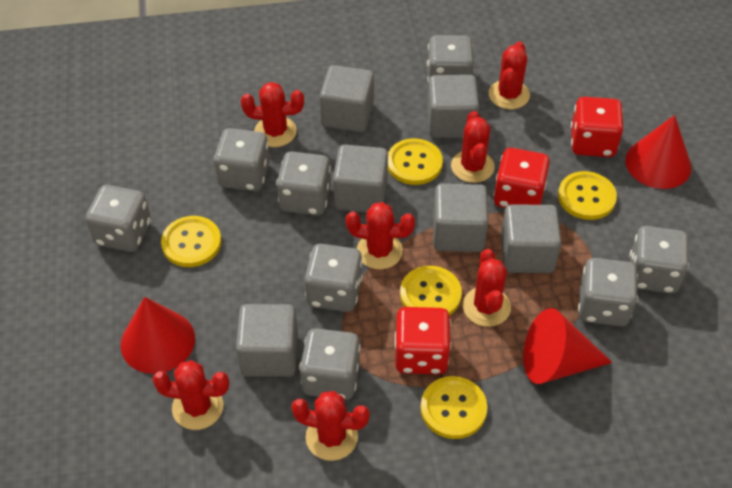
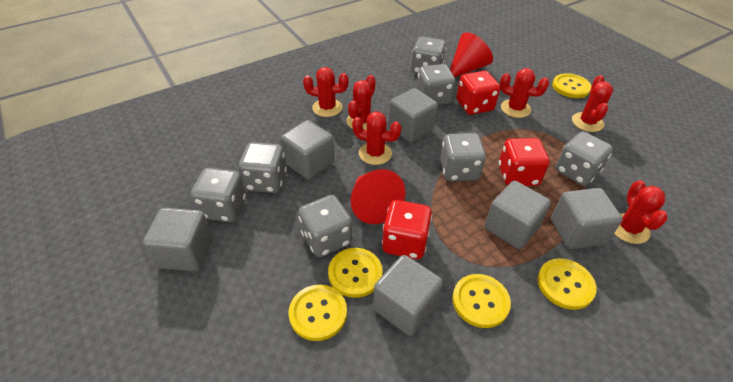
grey dice: 8 -> 7
red cactus: 7 -> 6
red cone: 3 -> 2

